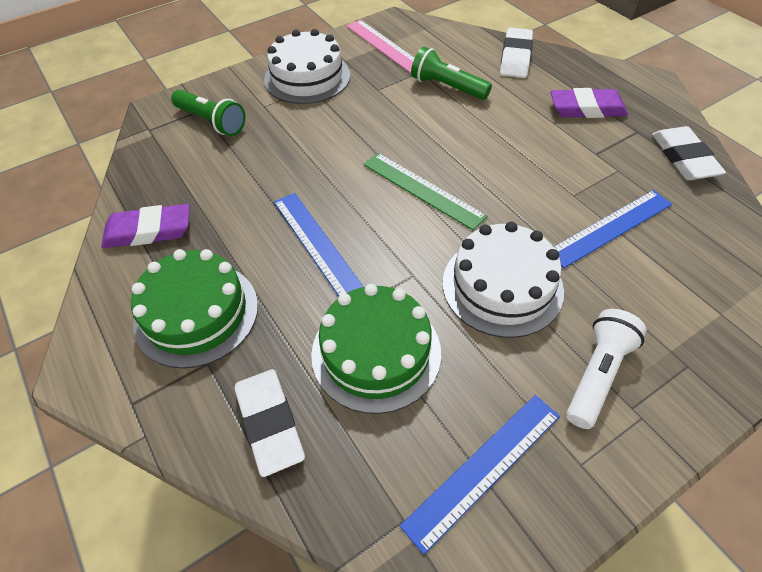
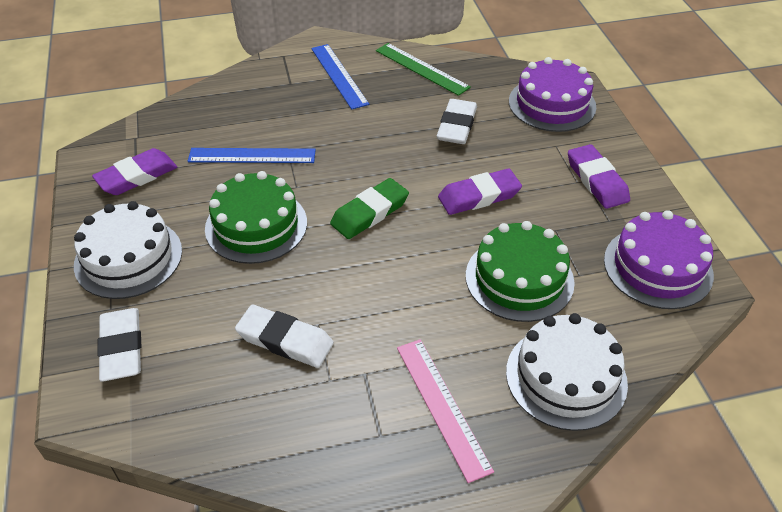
blue ruler: 3 -> 2
green eraser: 0 -> 1
green flashlight: 2 -> 0
purple cake: 0 -> 2
purple eraser: 2 -> 3
white flashlight: 1 -> 0

